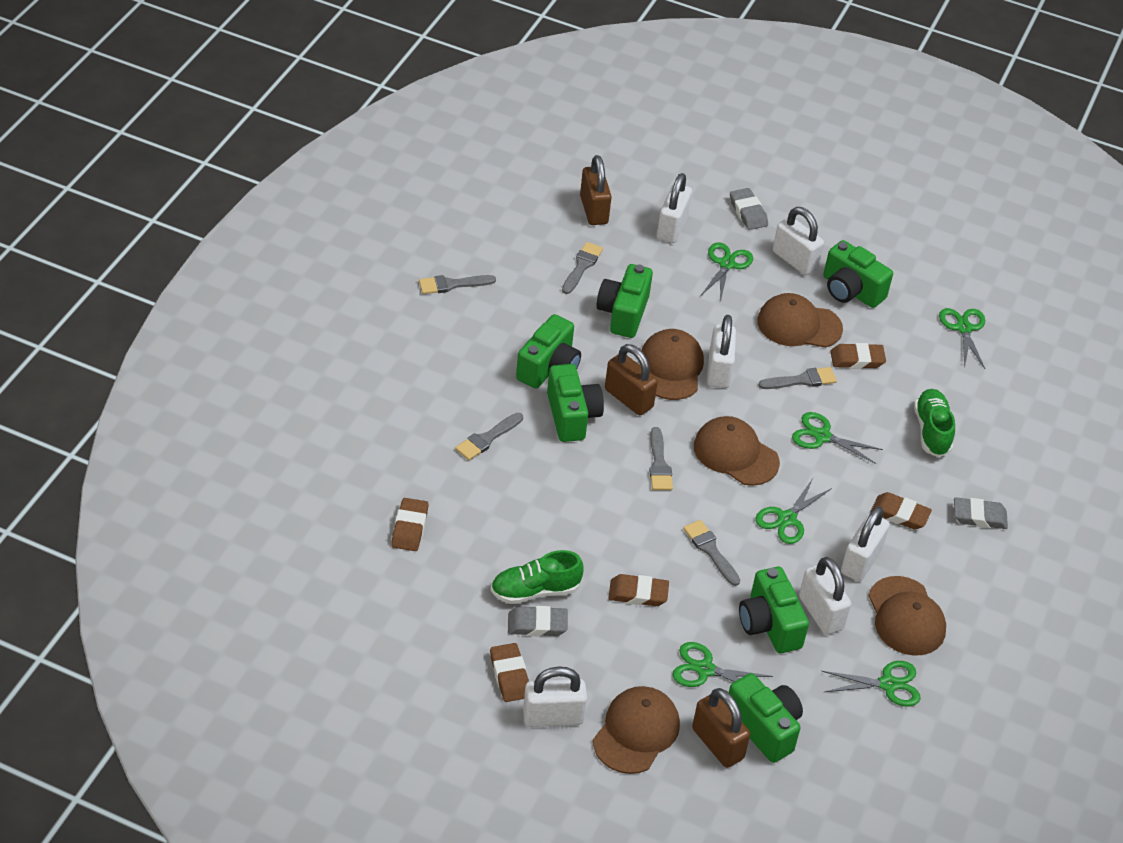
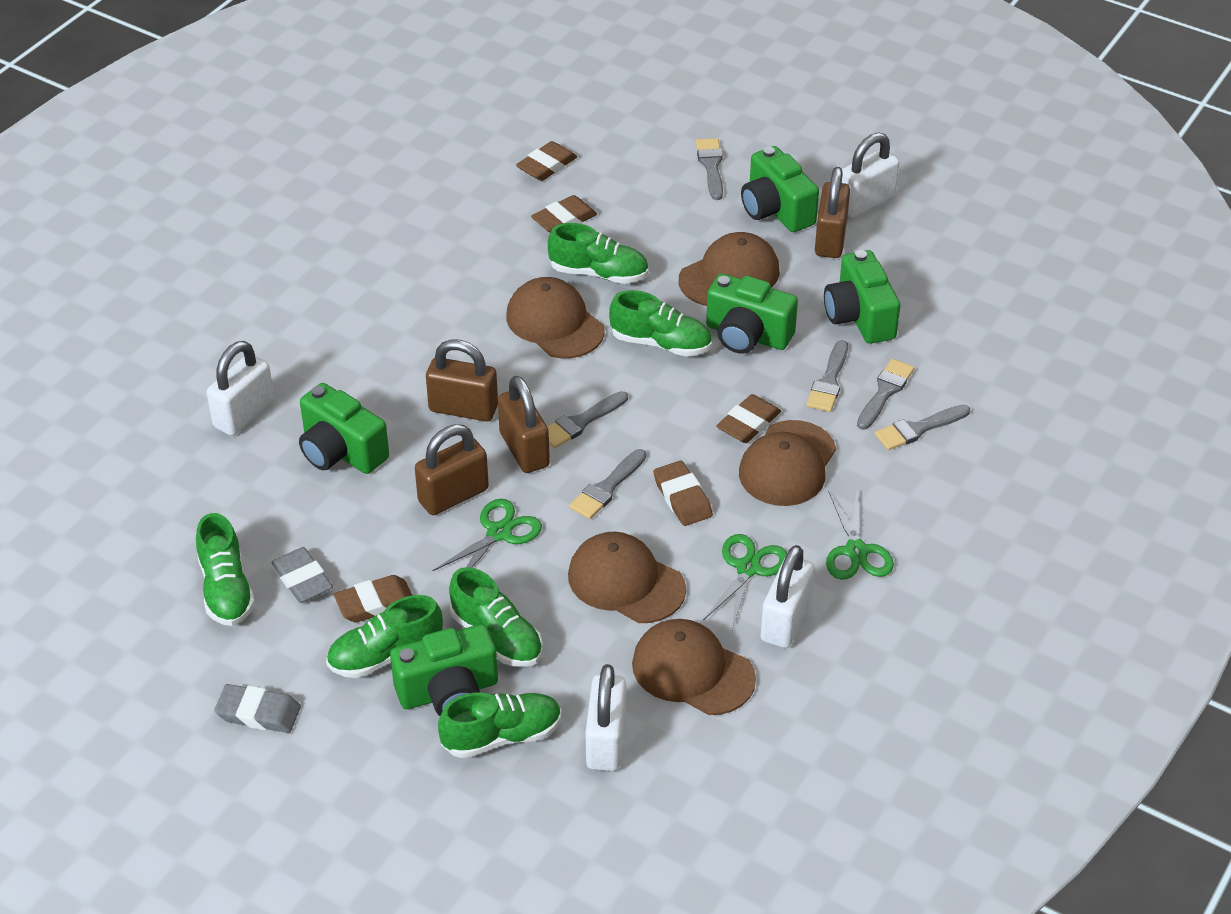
brown padlock: 3 -> 4
green camera: 6 -> 5
green scissors: 6 -> 3
green shoe: 2 -> 6
grey eraser: 3 -> 2
white padlock: 6 -> 4

